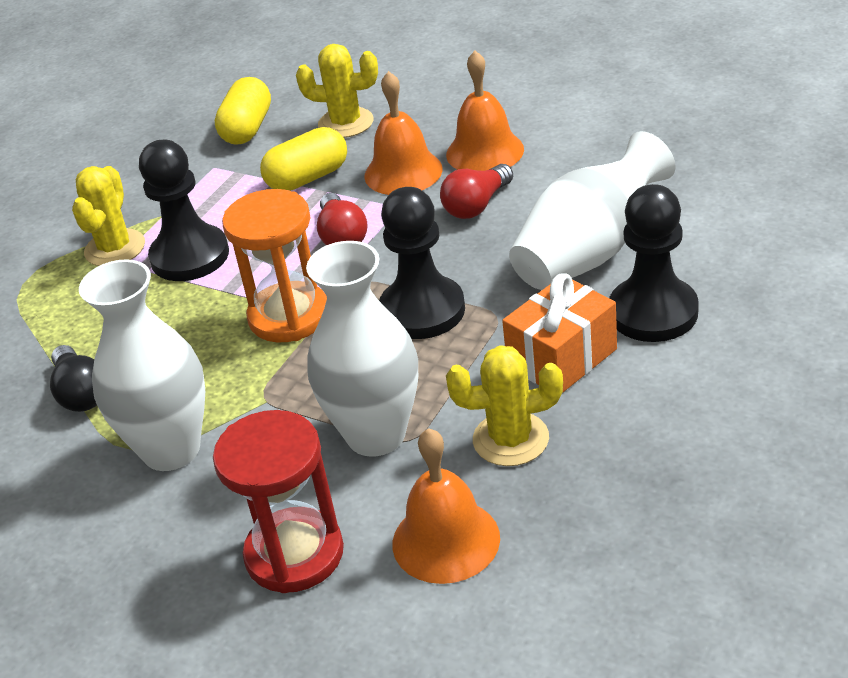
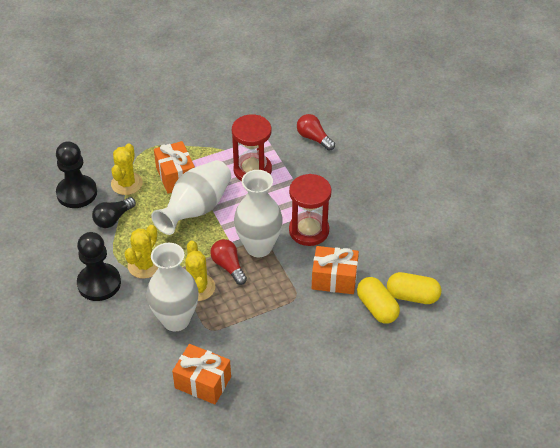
black pawn: 3 -> 2
orange bell: 3 -> 0
orange gift: 1 -> 3
orange hourglass: 1 -> 0
red hourglass: 1 -> 2

